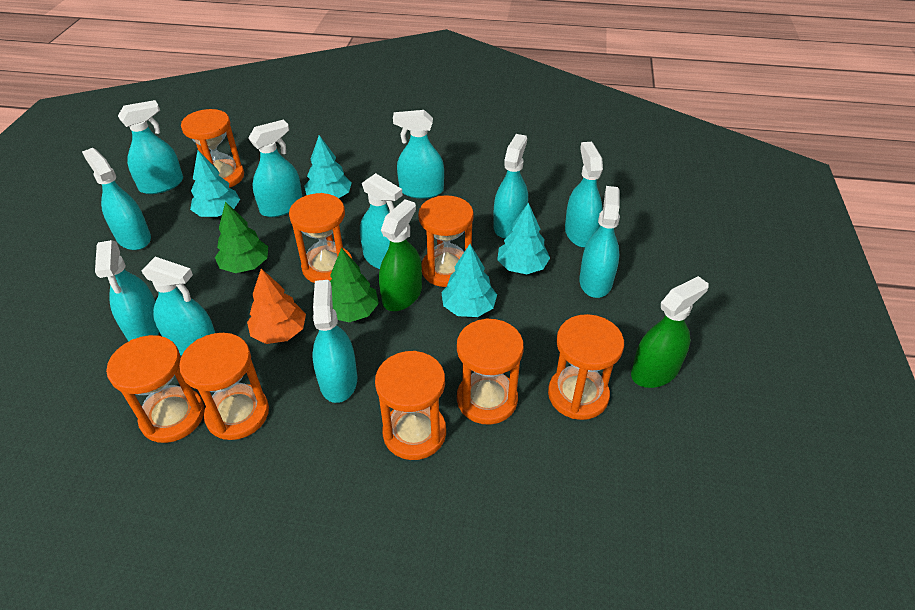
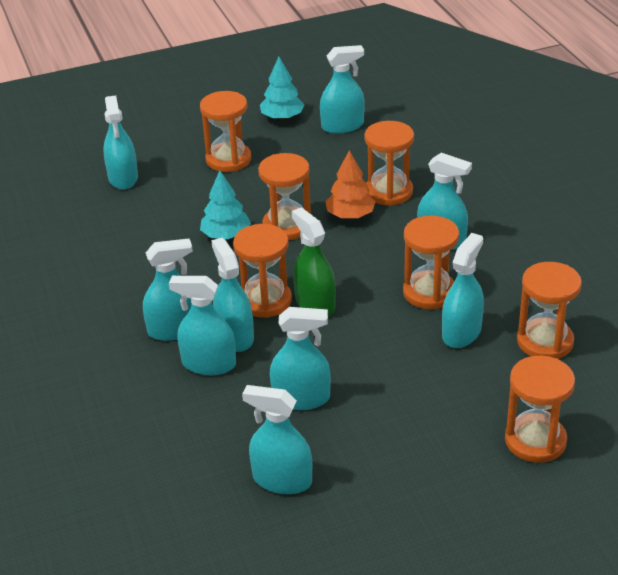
green spray bottle: 2 -> 1
green tree: 2 -> 0
orange hourglass: 8 -> 7
turquoise spray bottle: 11 -> 9
turquoise tree: 4 -> 2

